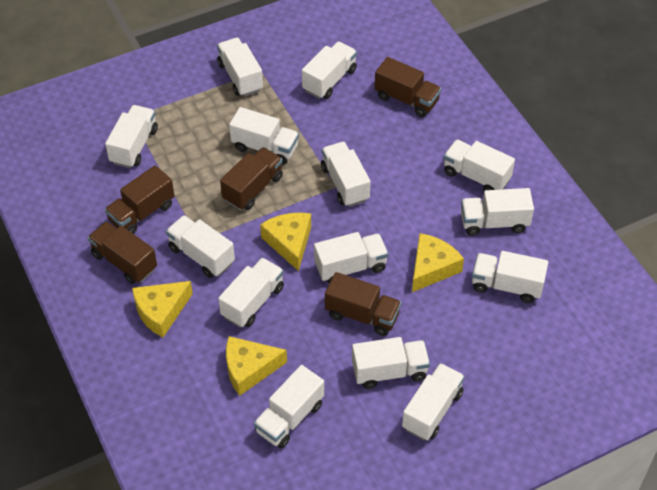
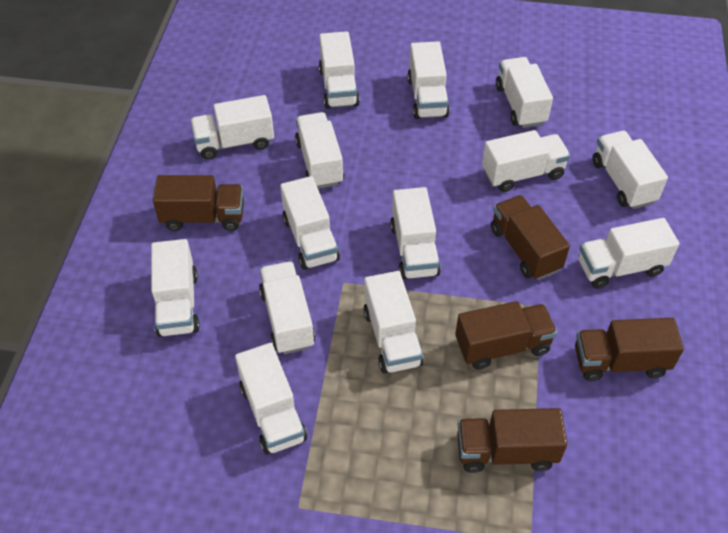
yellow cheese: 4 -> 0

